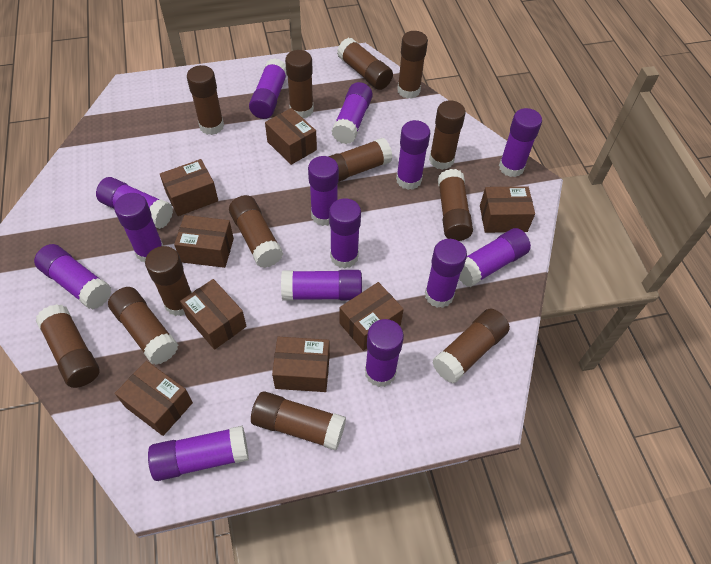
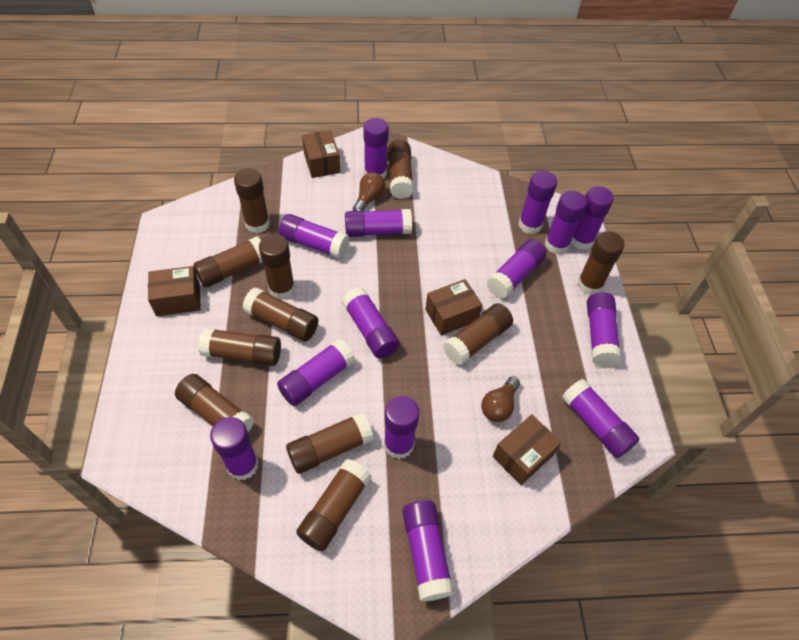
brown box: 8 -> 4
brown glue stick: 13 -> 11
brown light bulb: 0 -> 2

